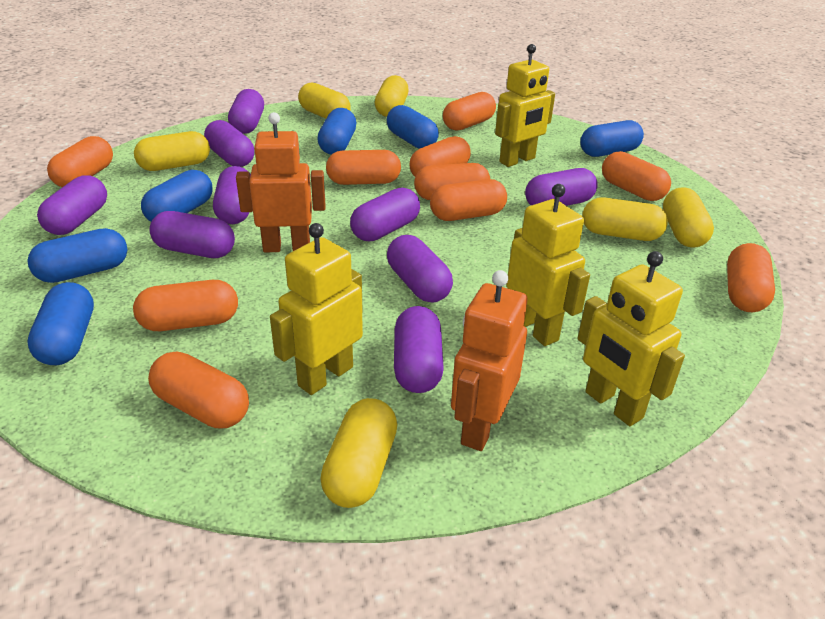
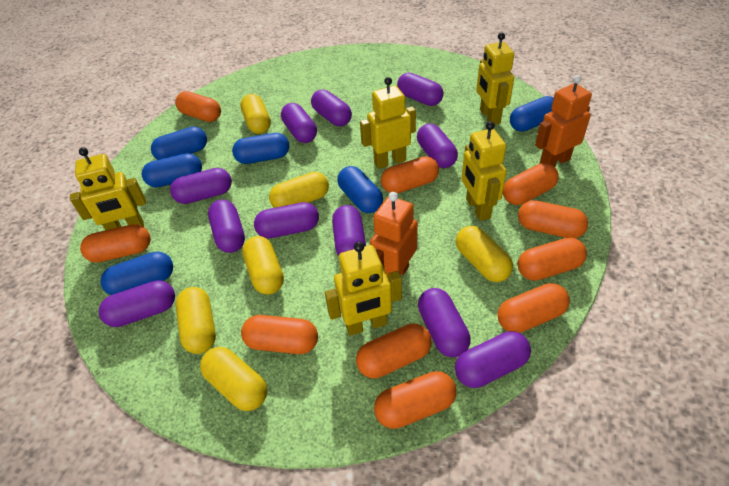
purple capsule: 9 -> 11
yellow robot: 4 -> 5

